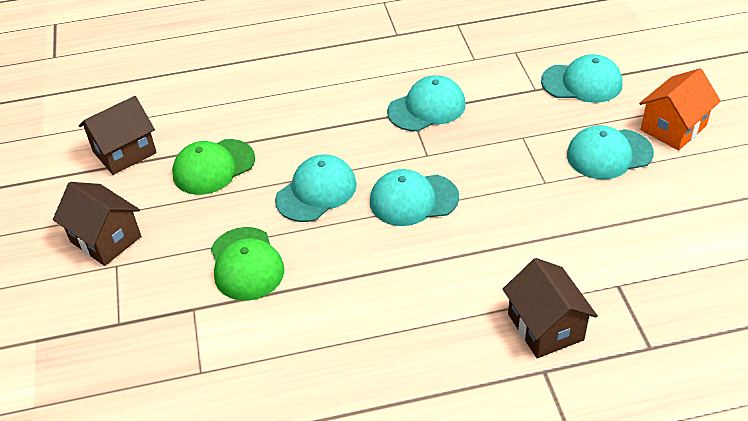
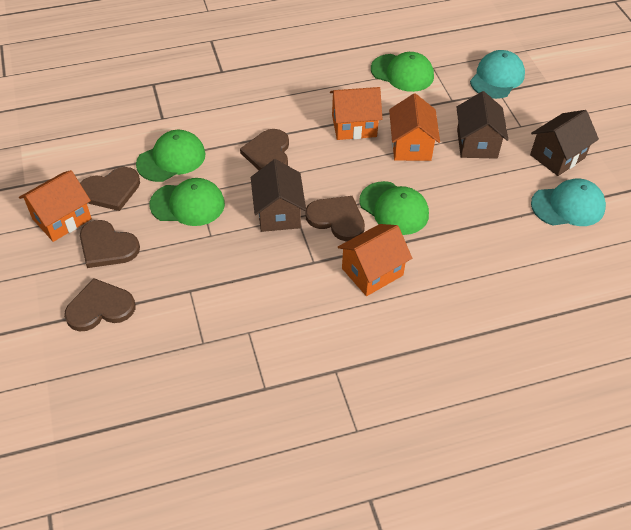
brown heart: 0 -> 5
green cap: 2 -> 4
orange house: 1 -> 4
turquoise cap: 5 -> 2

